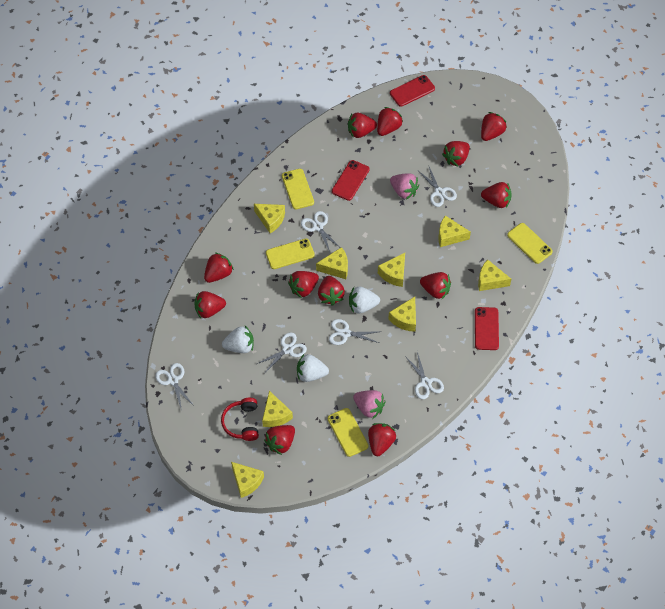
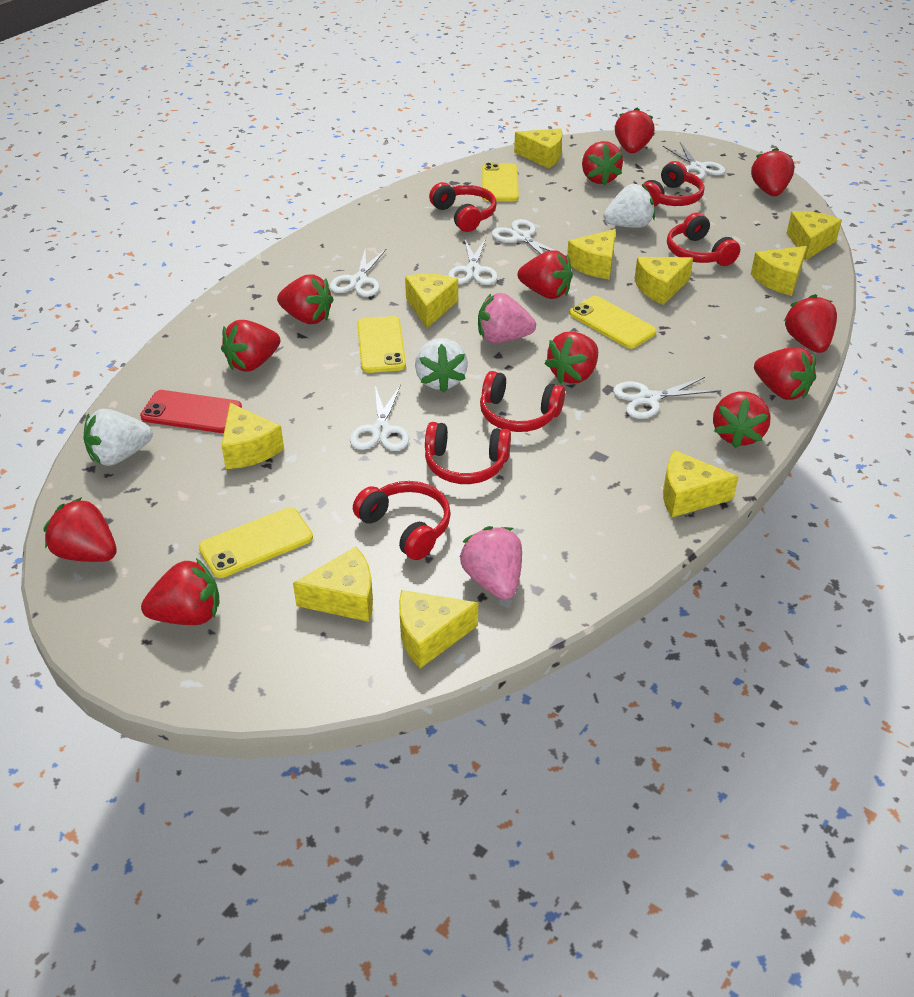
red headphones: 1 -> 6
red phone: 3 -> 1
yellow cheese: 8 -> 10

